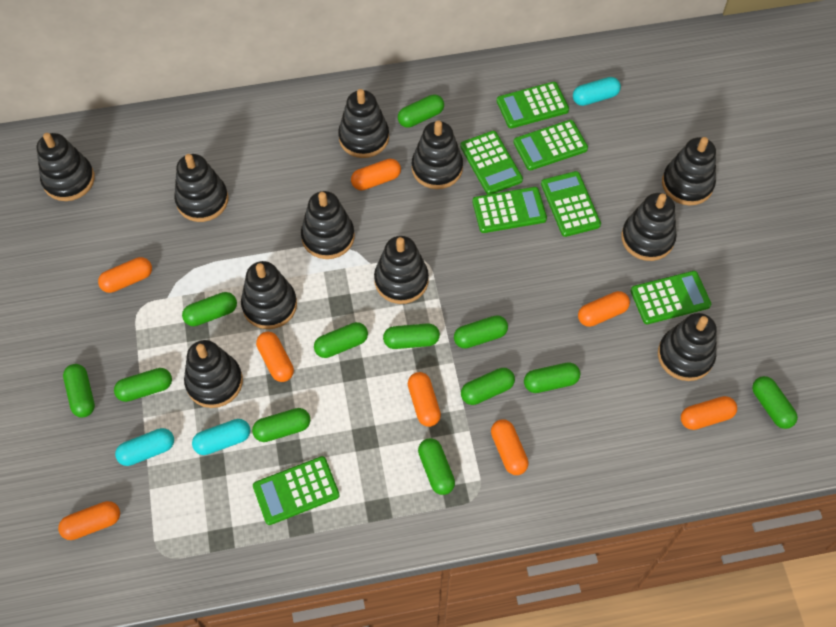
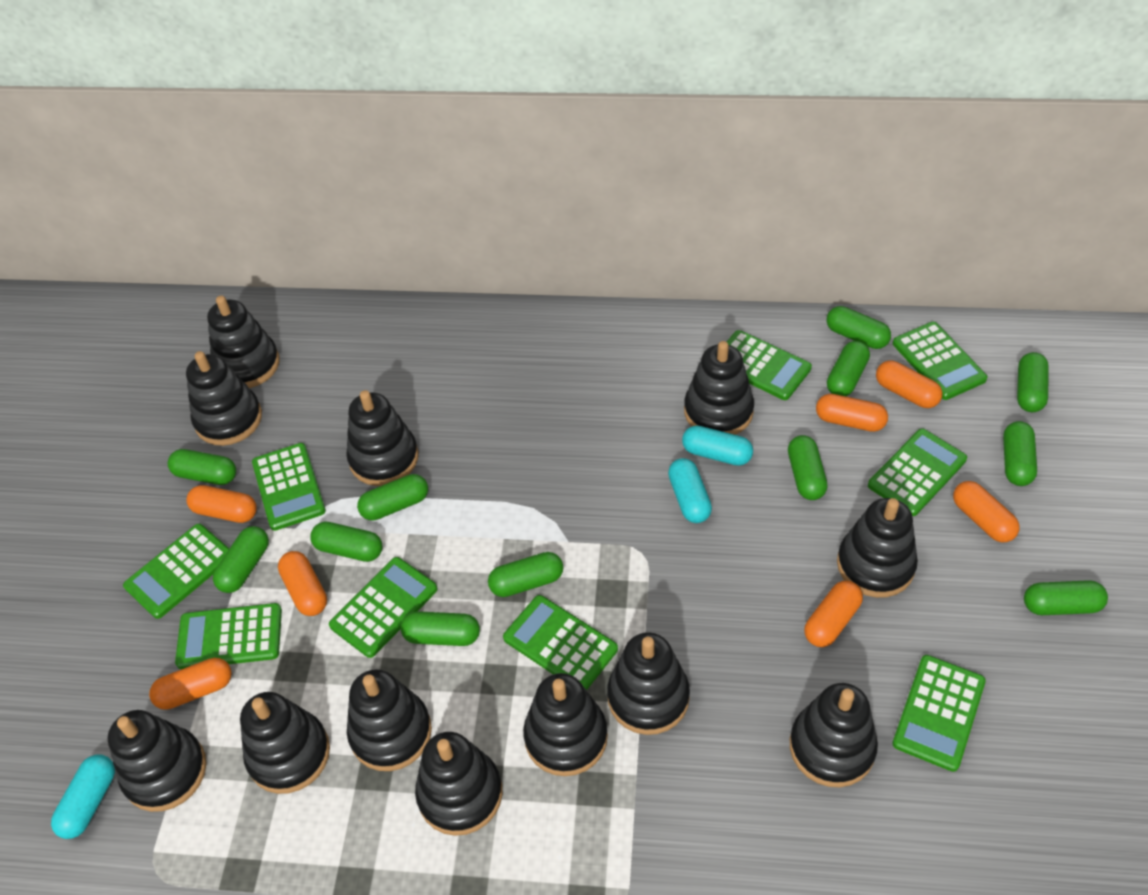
black stacking toy: 11 -> 12
green calculator: 7 -> 9
orange capsule: 8 -> 7

